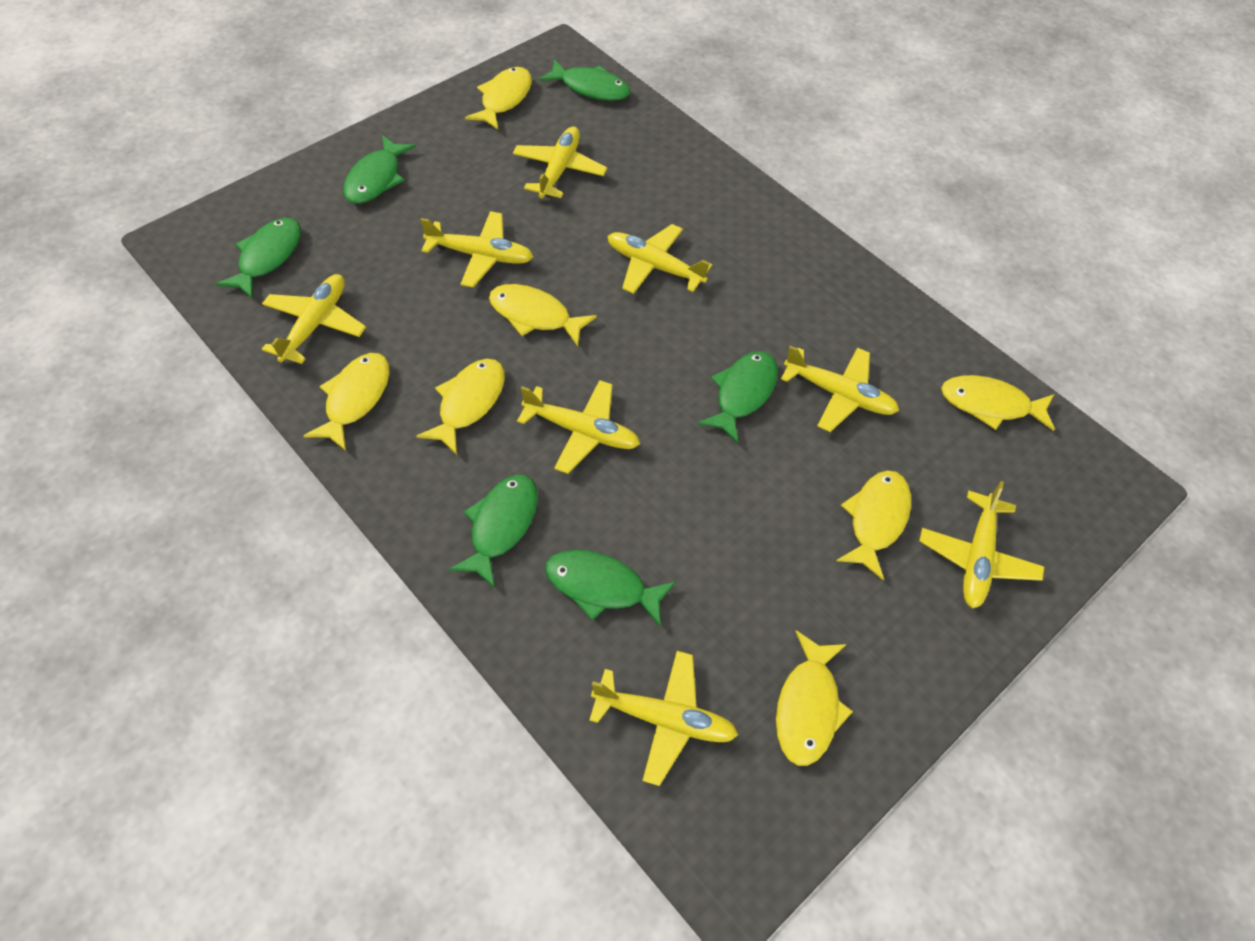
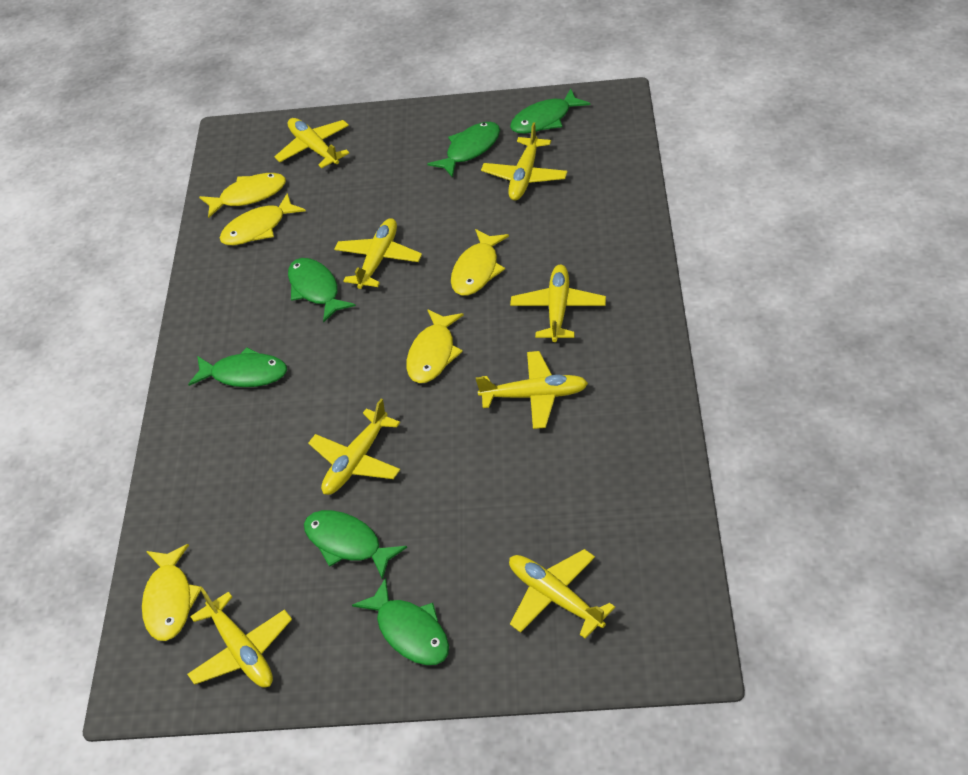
yellow fish: 7 -> 5

